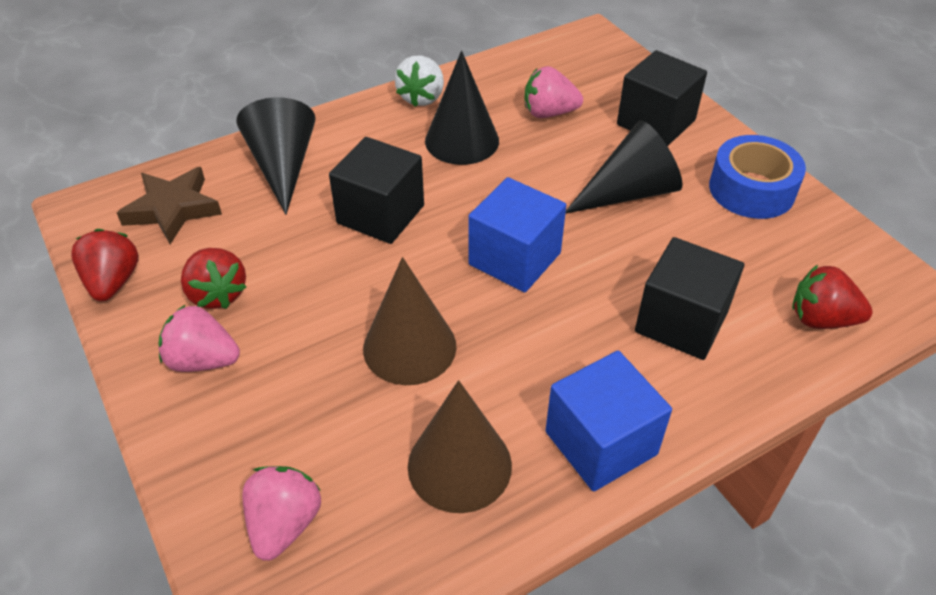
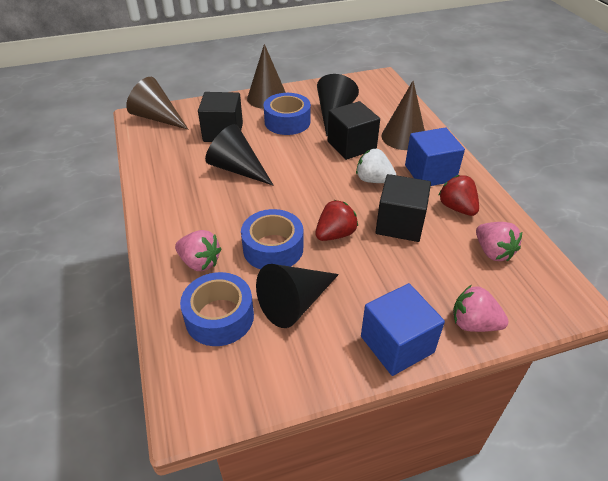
blue tape: 1 -> 3
brown cone: 2 -> 3
brown star: 1 -> 0
red strawberry: 3 -> 2

